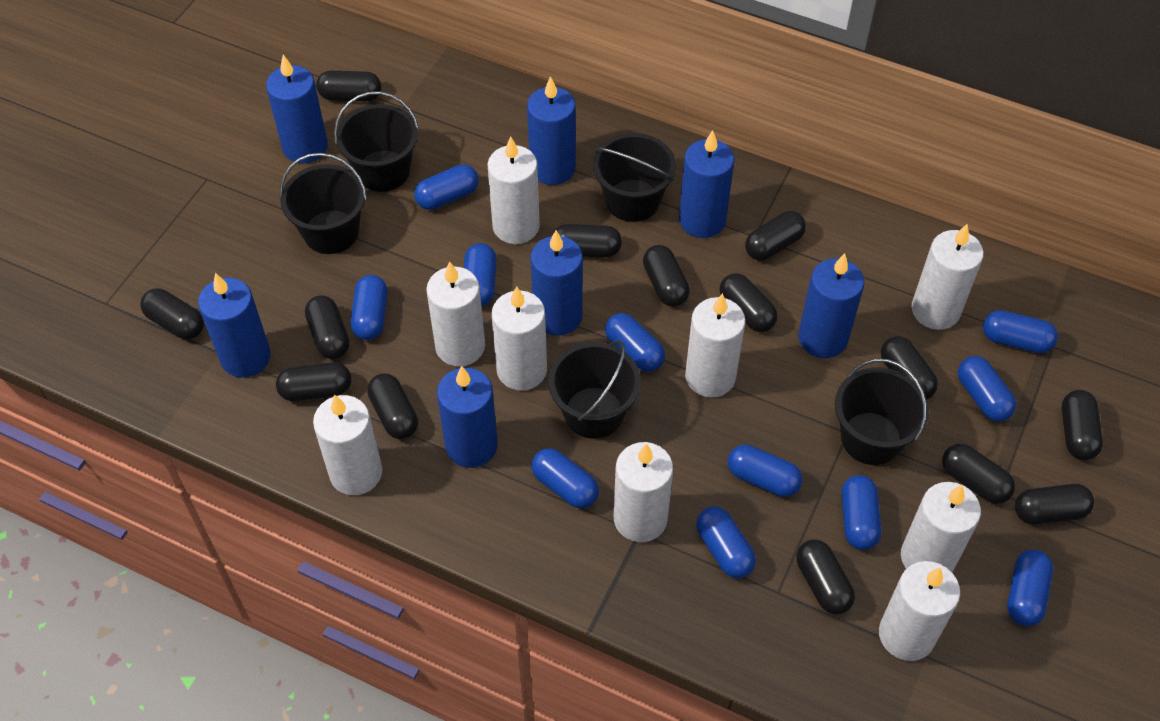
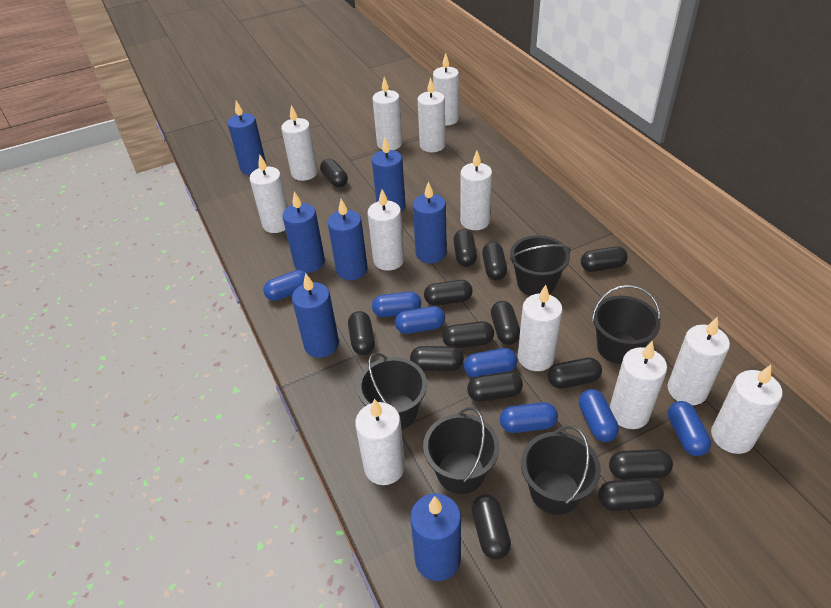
blue capsule: 11 -> 7
white candle: 9 -> 12

